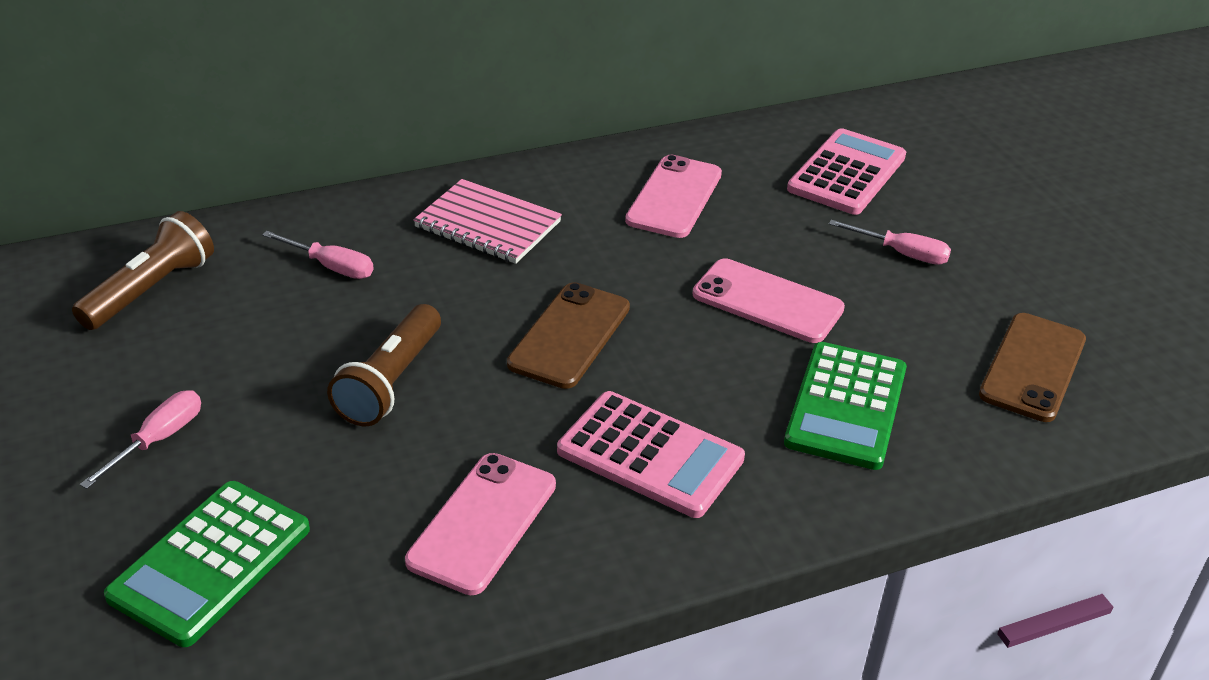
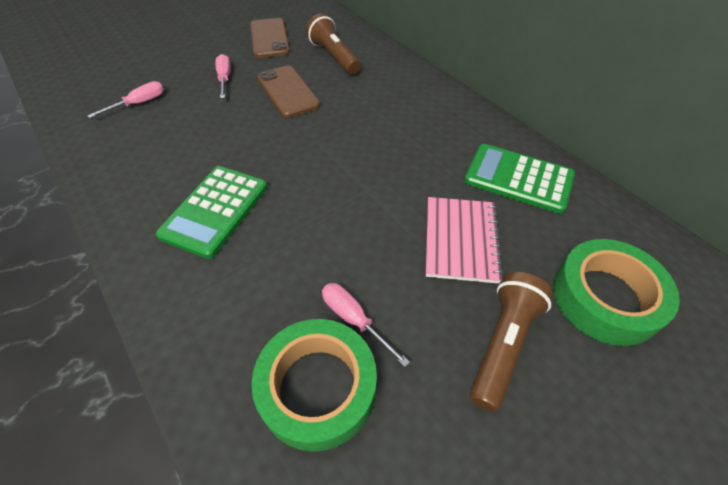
green tape: 0 -> 2
pink calculator: 2 -> 0
pink phone: 3 -> 0

